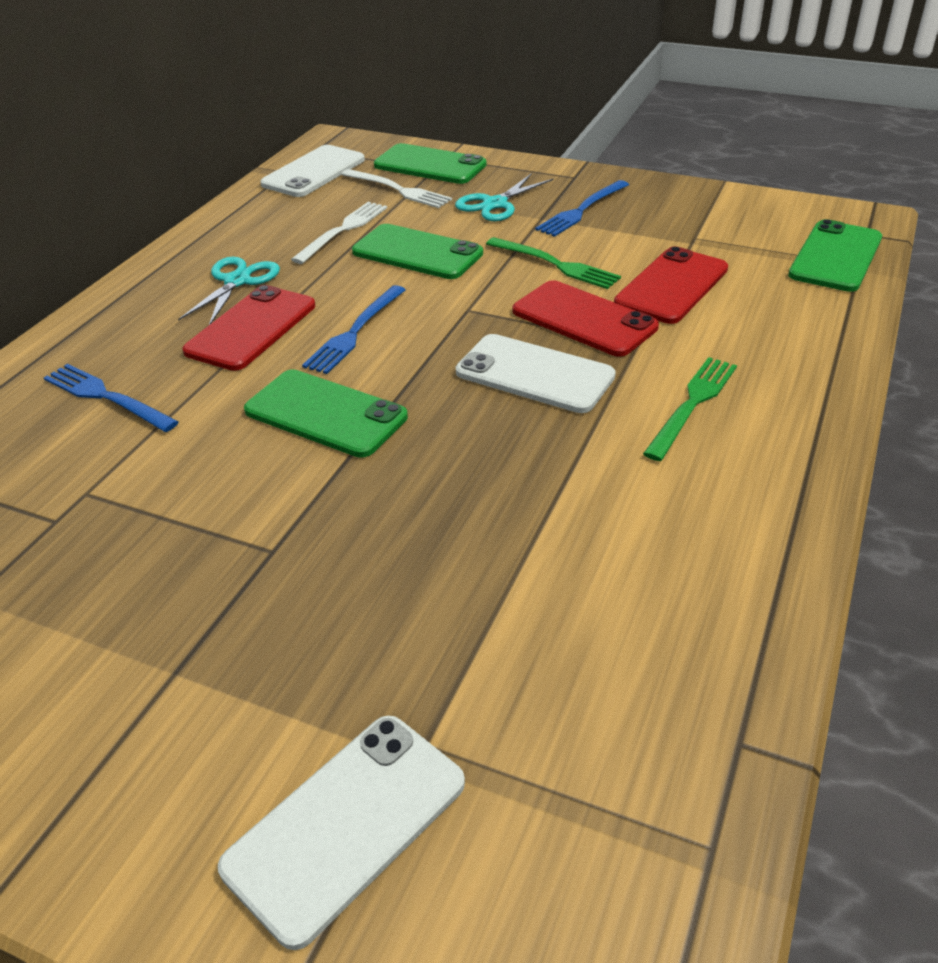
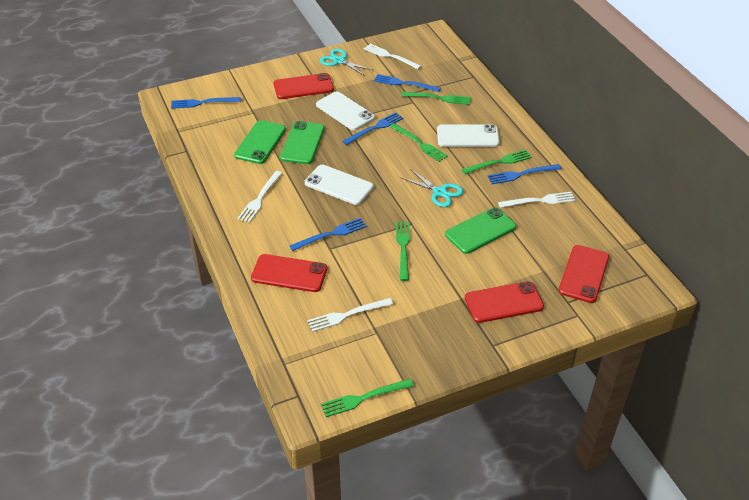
blue fork: 3 -> 5
green fork: 2 -> 5
green phone: 4 -> 3
red phone: 3 -> 4
white fork: 2 -> 4

